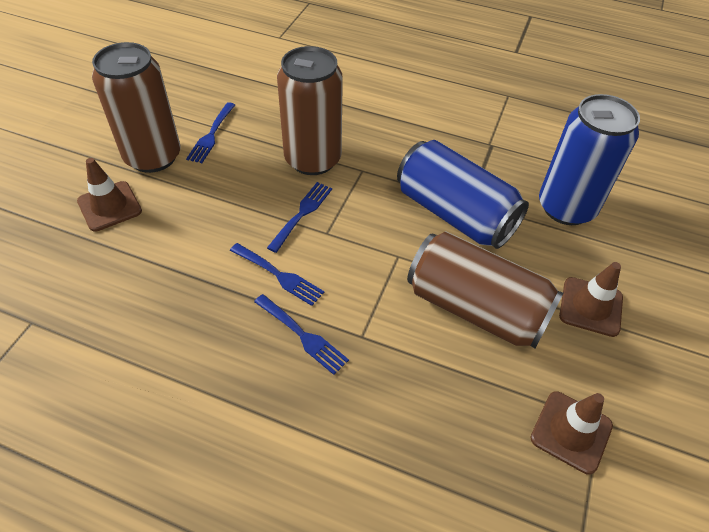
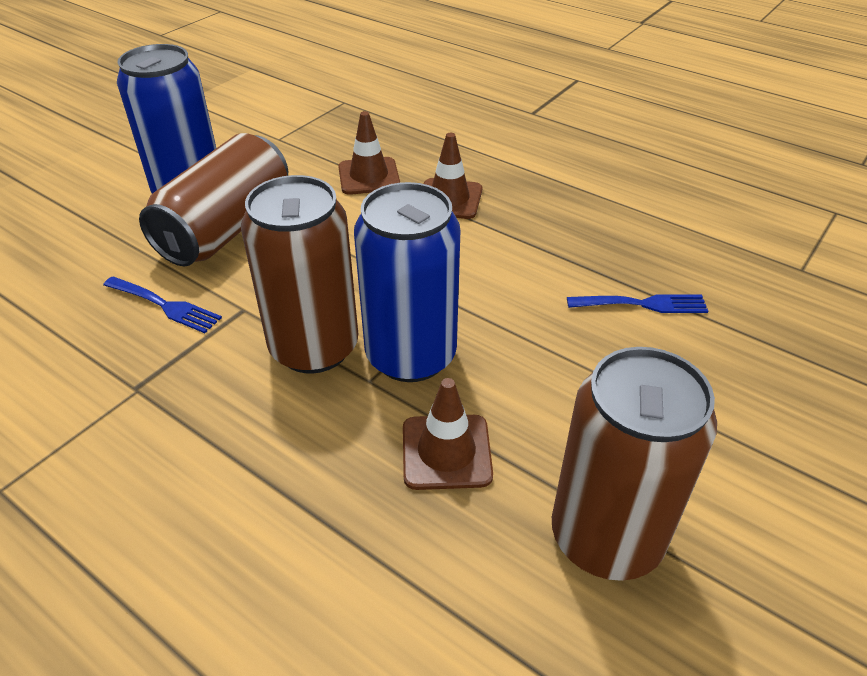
blue fork: 4 -> 2

